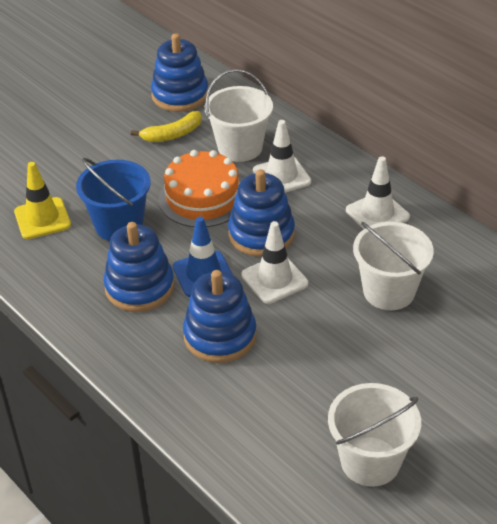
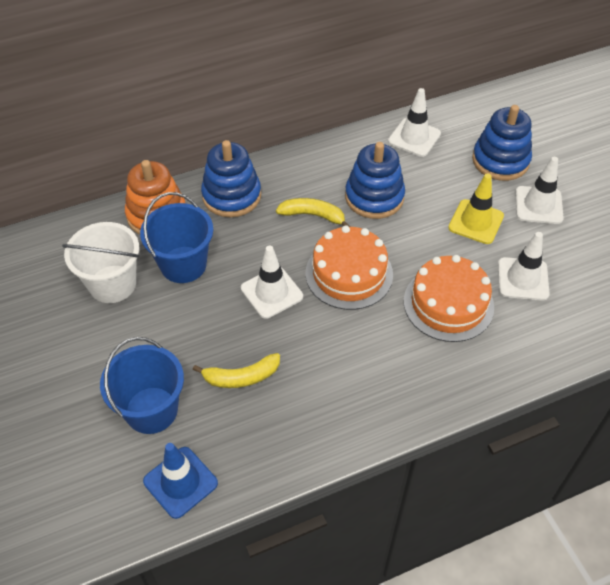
blue bucket: 1 -> 2
blue stacking toy: 4 -> 3
orange cake: 1 -> 2
orange stacking toy: 0 -> 1
white bucket: 3 -> 1
white traffic cone: 3 -> 4
yellow banana: 1 -> 2

